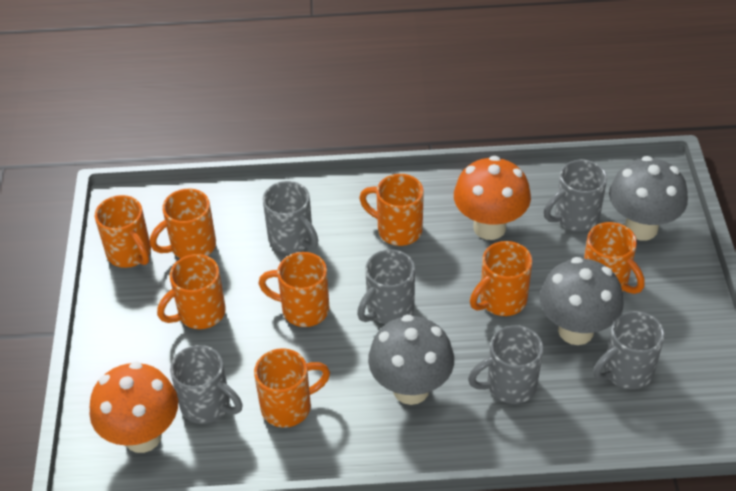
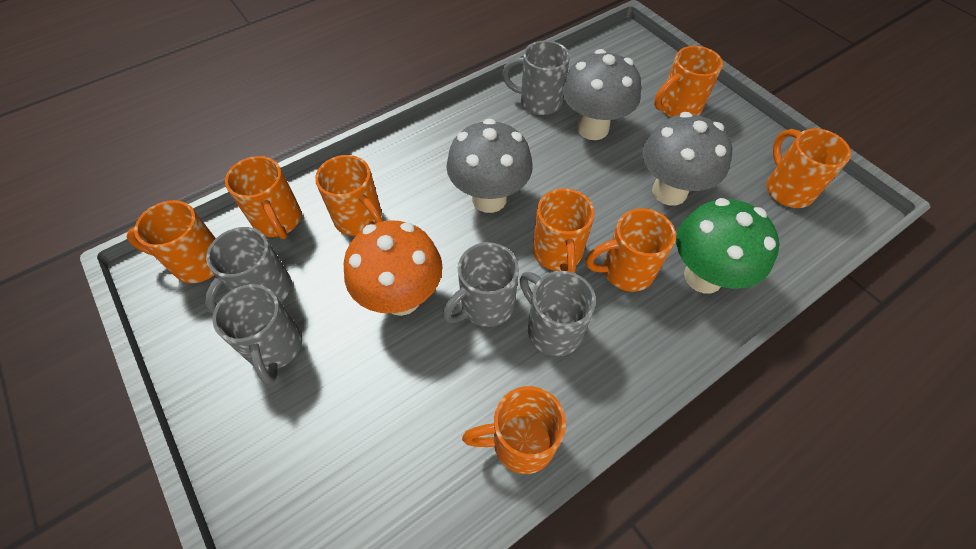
green mushroom: 0 -> 1
grey mug: 6 -> 5
orange mushroom: 2 -> 1

